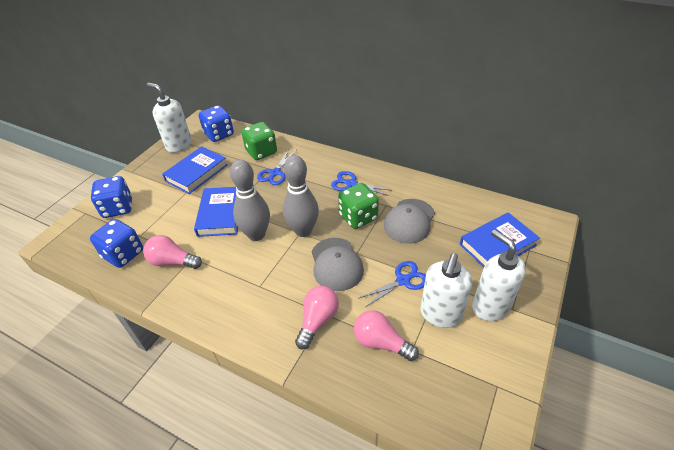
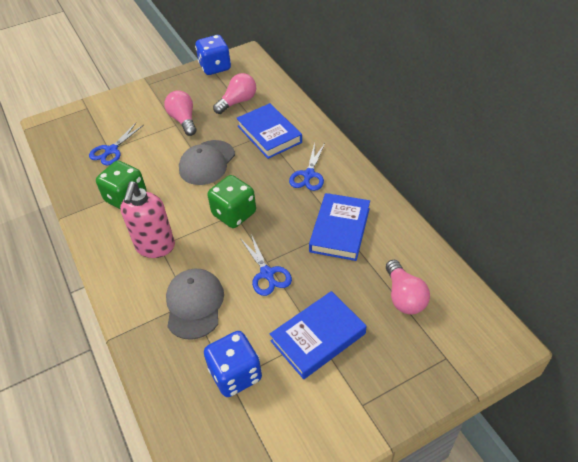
blue dice: 3 -> 2
grey bowling pin: 2 -> 0
pink soap dispenser: 0 -> 1
white soap dispenser: 3 -> 0

